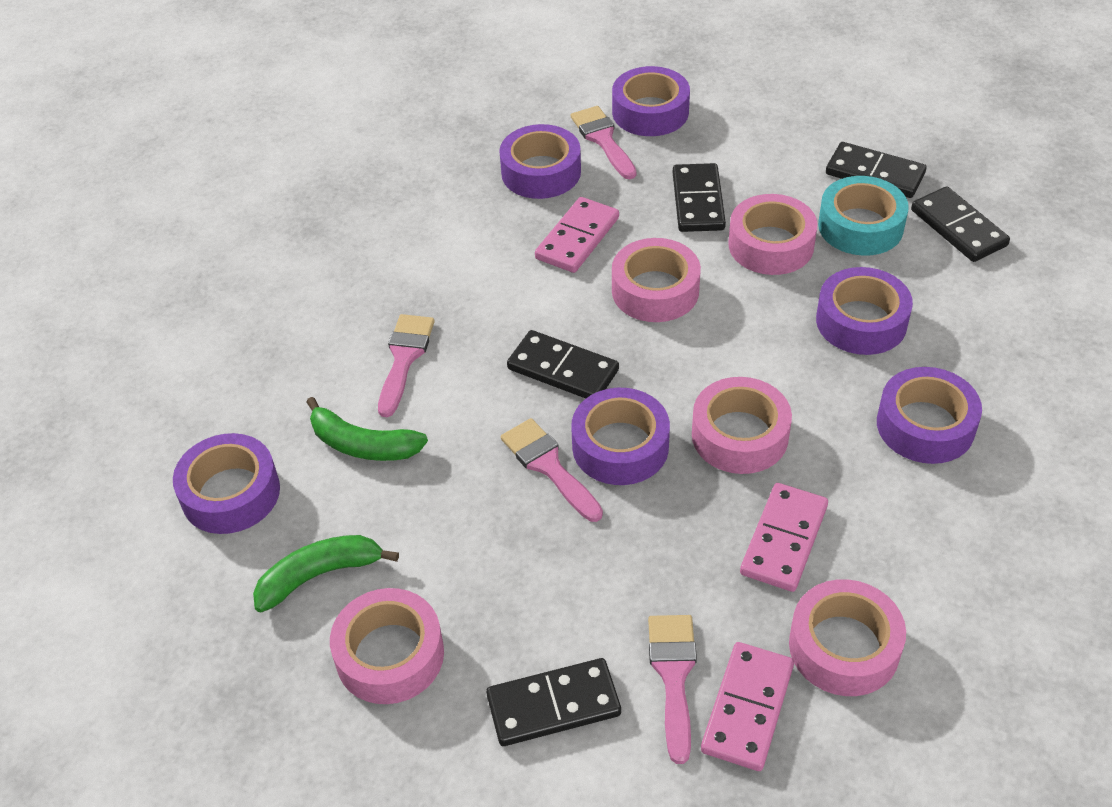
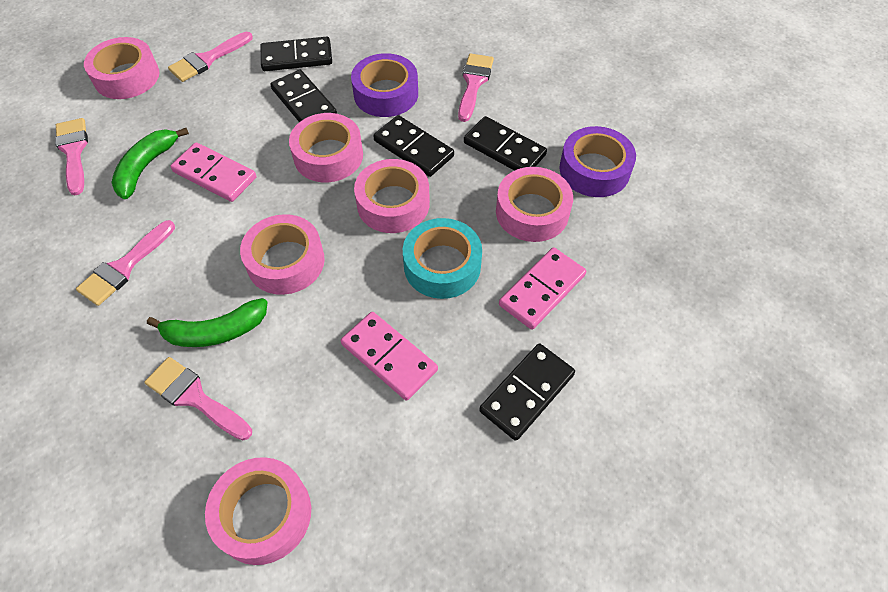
pink brush: 4 -> 5
pink tape: 5 -> 6
purple tape: 6 -> 2

